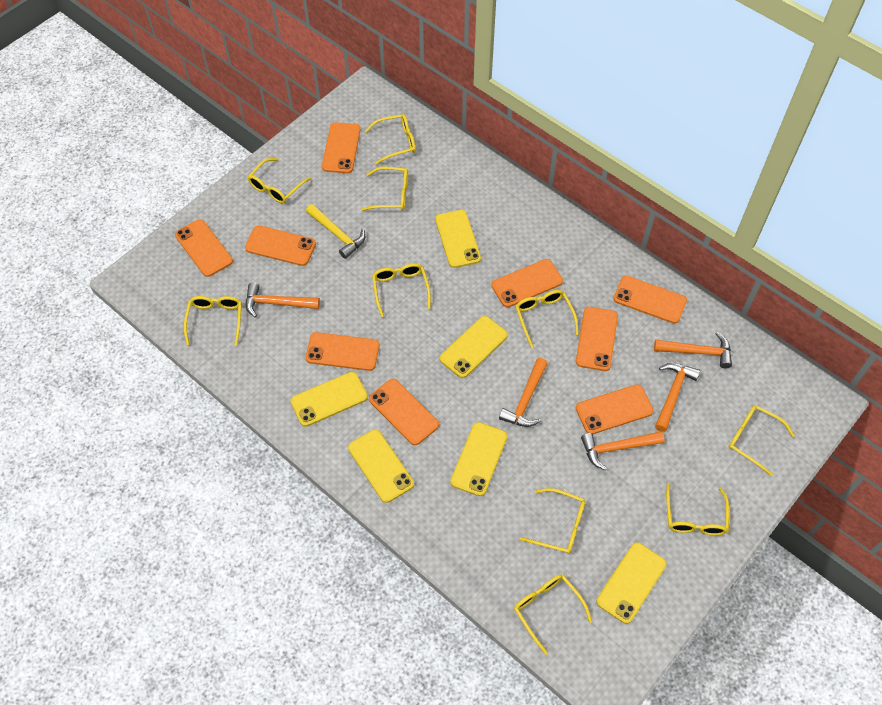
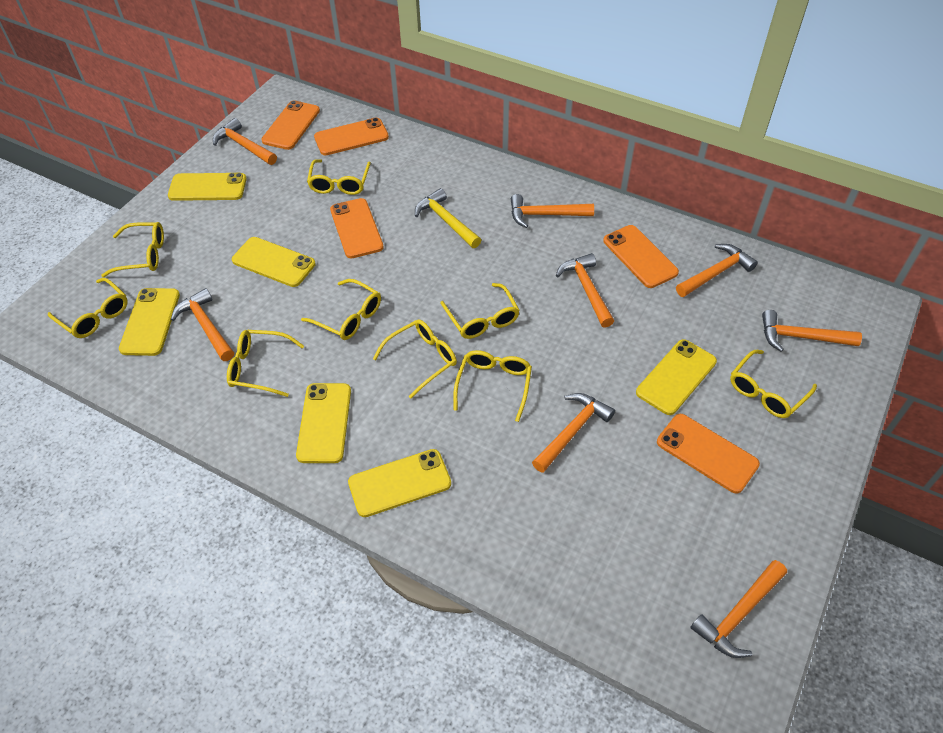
orange hammer: 5 -> 8
orange phone: 9 -> 5
yellow glasses: 10 -> 9

